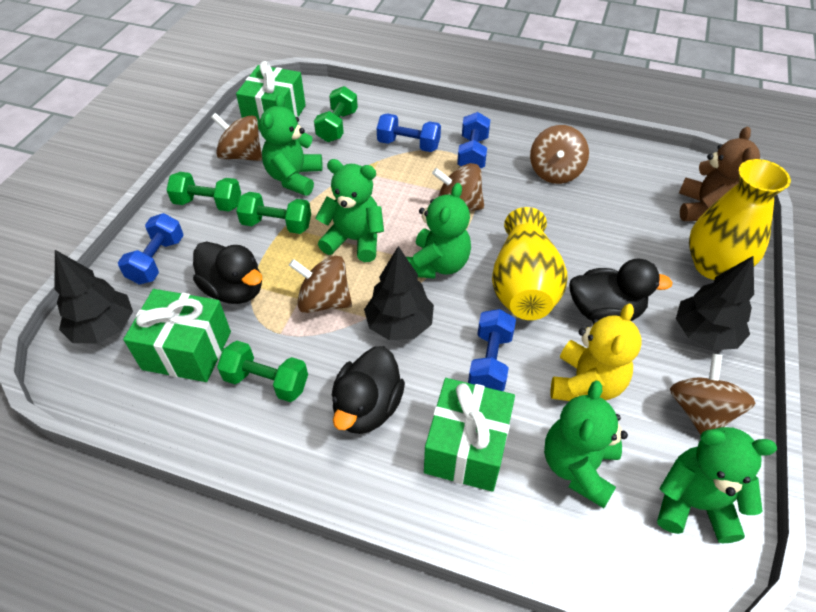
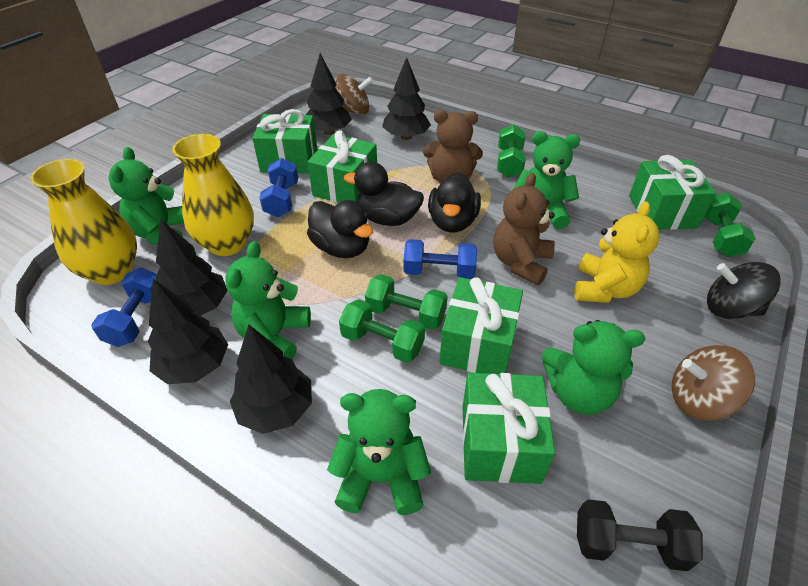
black dumbbell: 0 -> 1
black spinning top: 0 -> 1
black tree: 3 -> 5
blue dumbbell: 4 -> 3
brown spinning top: 5 -> 2
brown teddy bear: 1 -> 2
green gift: 3 -> 5

